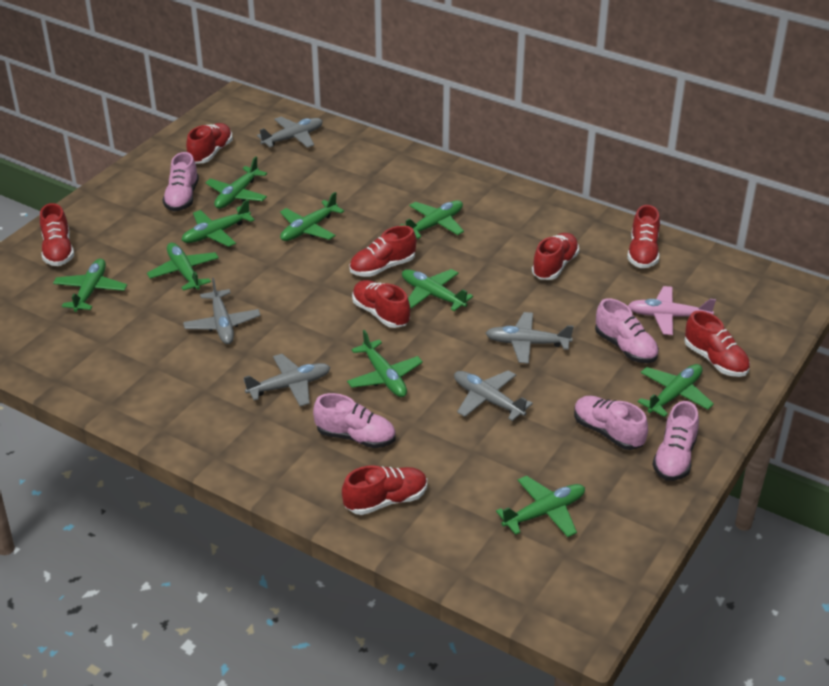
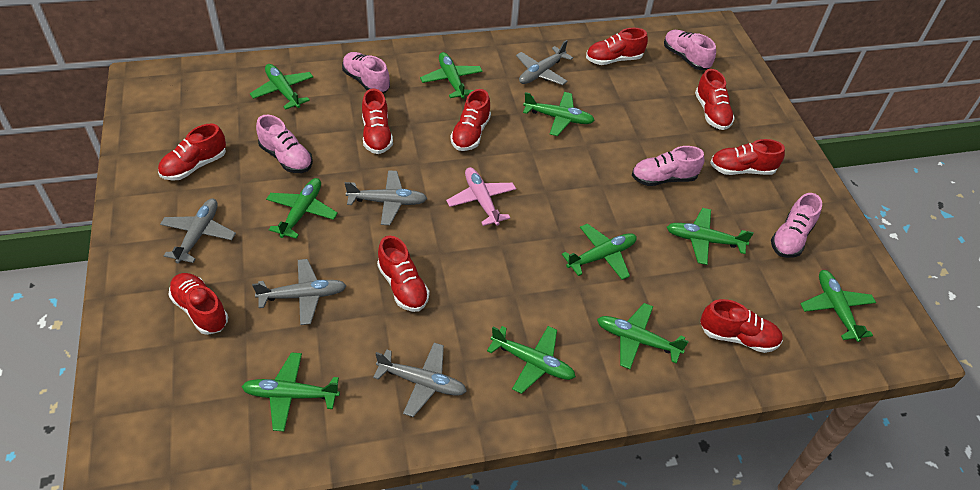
red shoe: 8 -> 9

